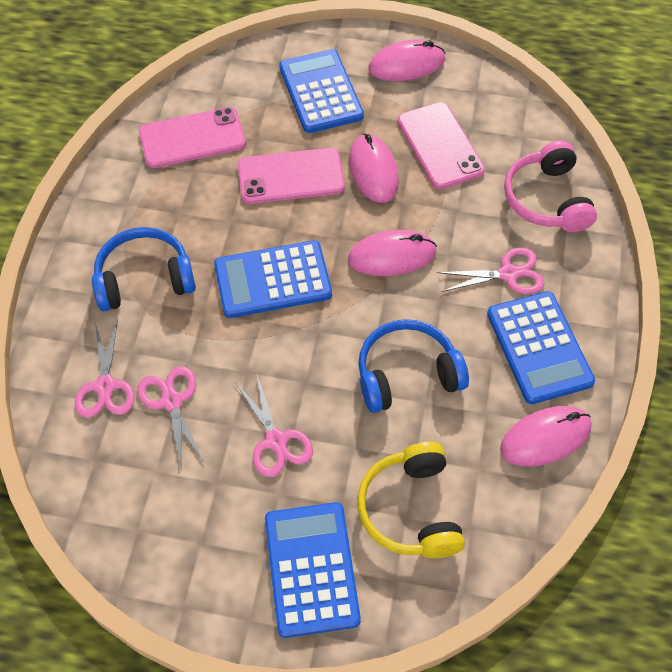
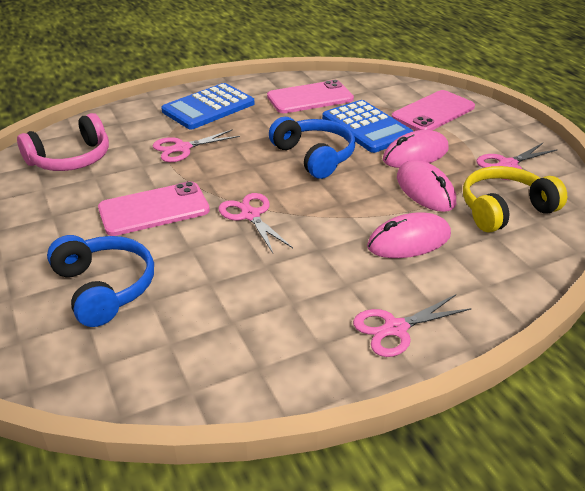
blue calculator: 4 -> 2
pink mouse: 4 -> 3

